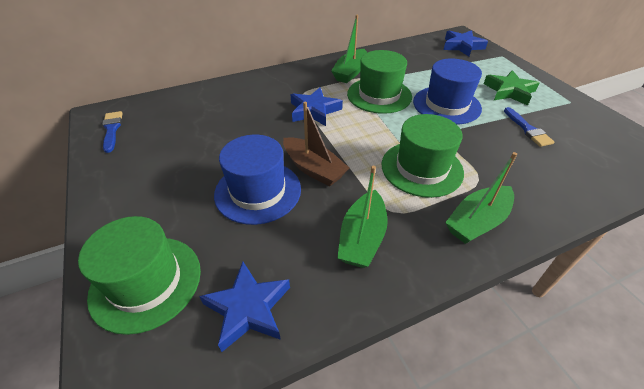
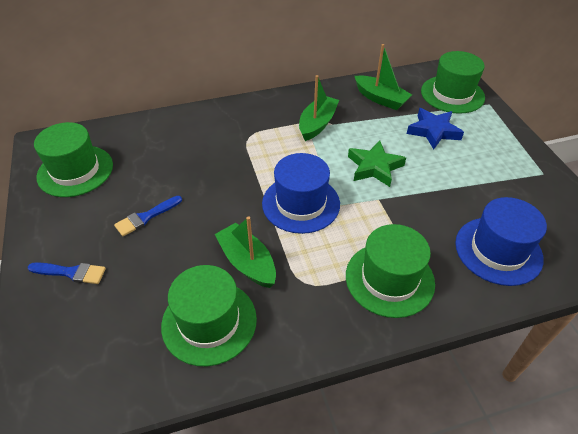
blue star: 3 -> 1
brown boat: 1 -> 0
green hat: 3 -> 4

